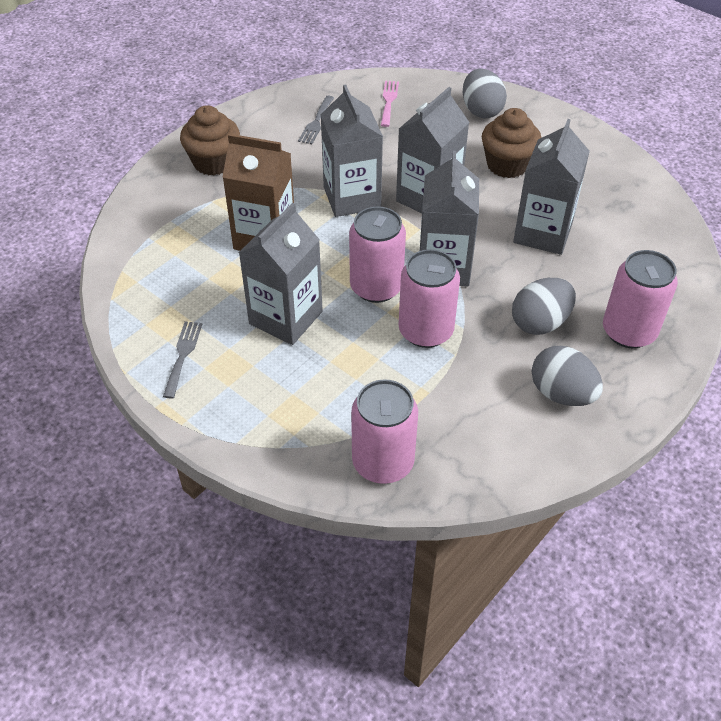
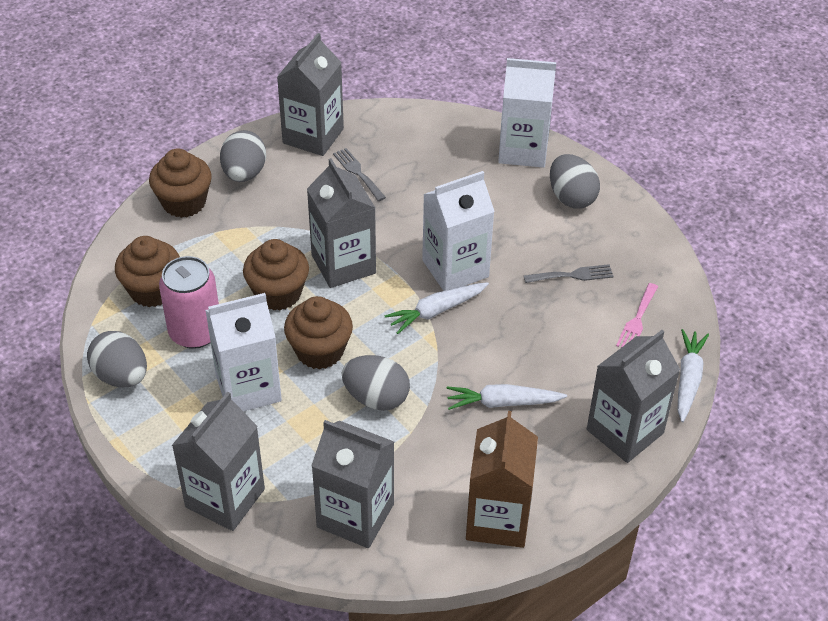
brown cupcake: 2 -> 4
grey egg: 3 -> 4
pink can: 4 -> 1
white carrot: 0 -> 3
white carton: 0 -> 3

